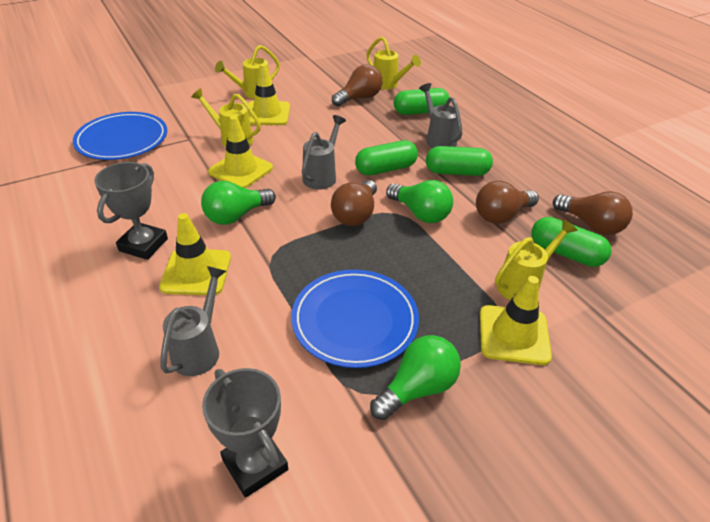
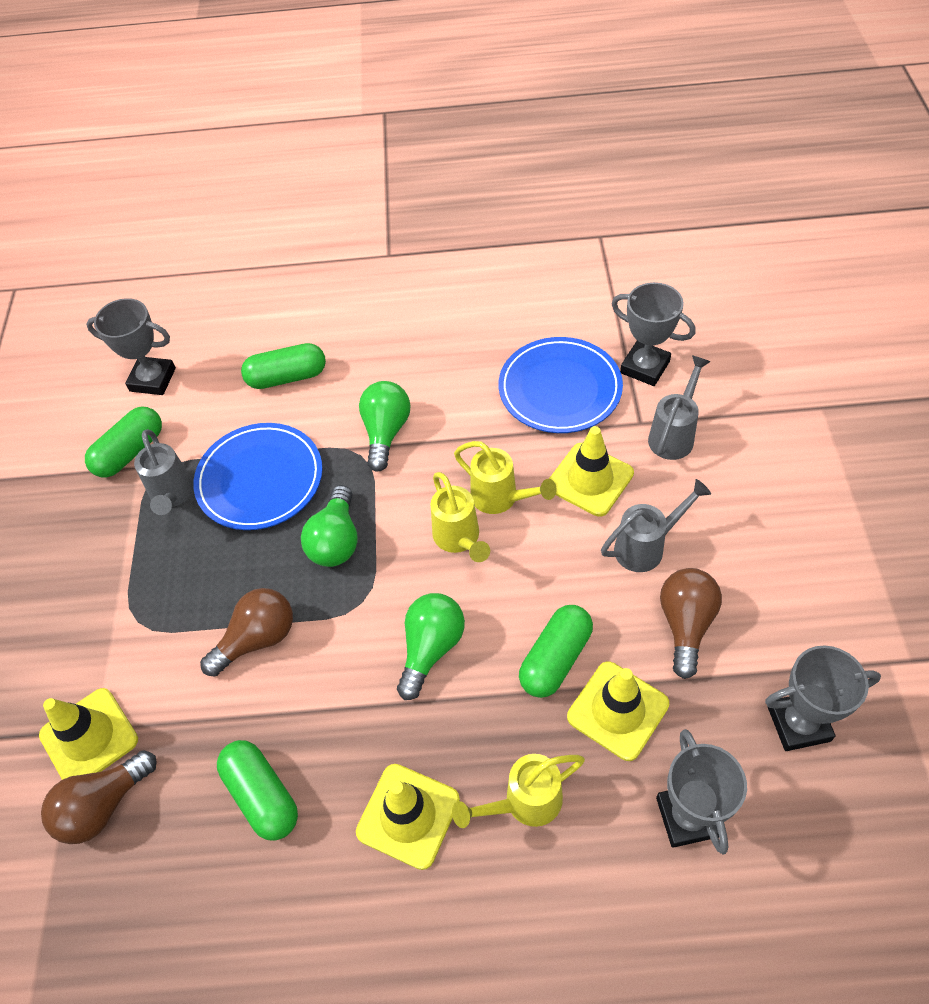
brown light bulb: 4 -> 3
grey trophy: 2 -> 4
yellow watering can: 4 -> 3

